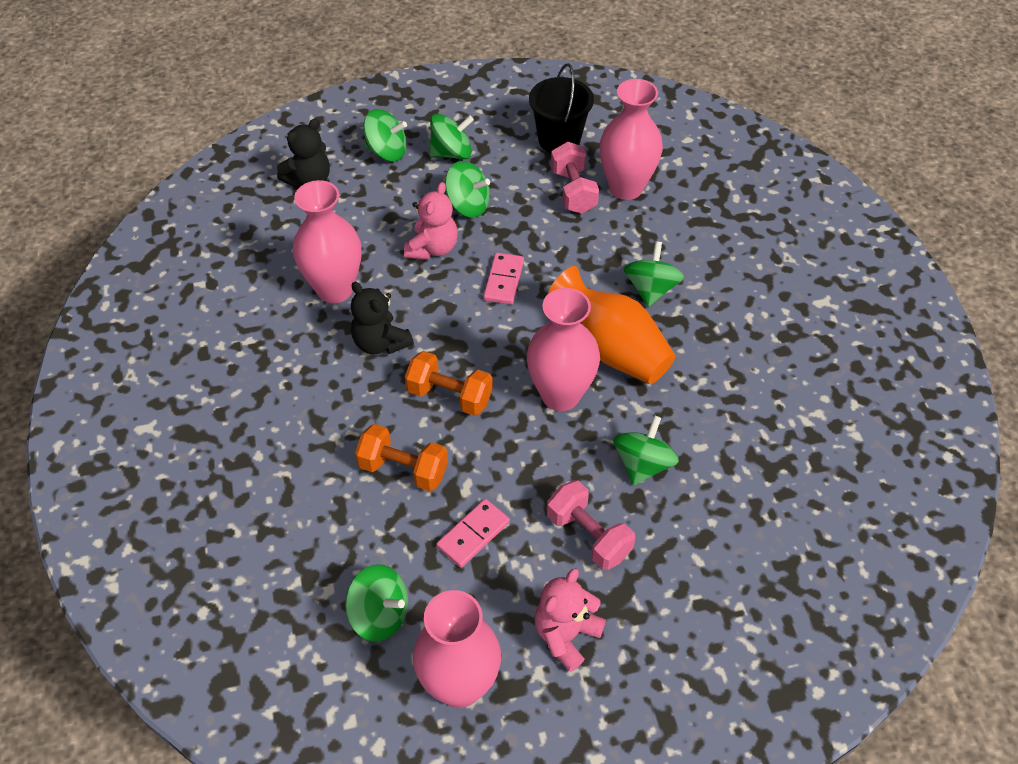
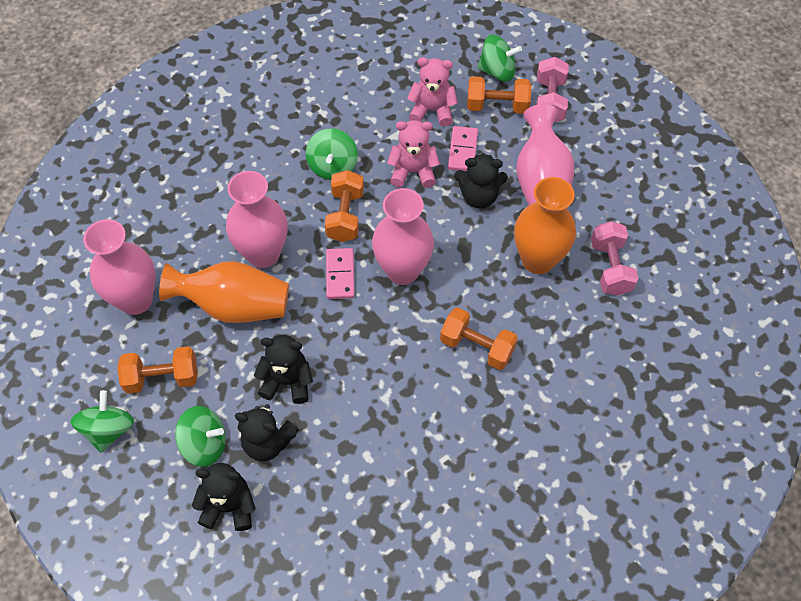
black bucket: 1 -> 0
black teddy bear: 2 -> 4
green spinning top: 6 -> 4
orange dumbbell: 2 -> 4
orange vase: 1 -> 2

